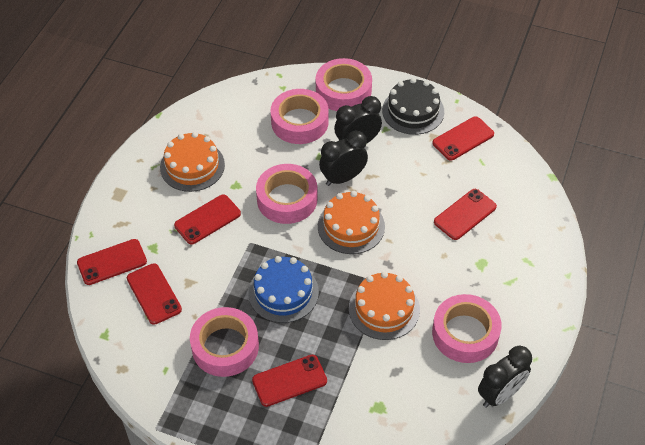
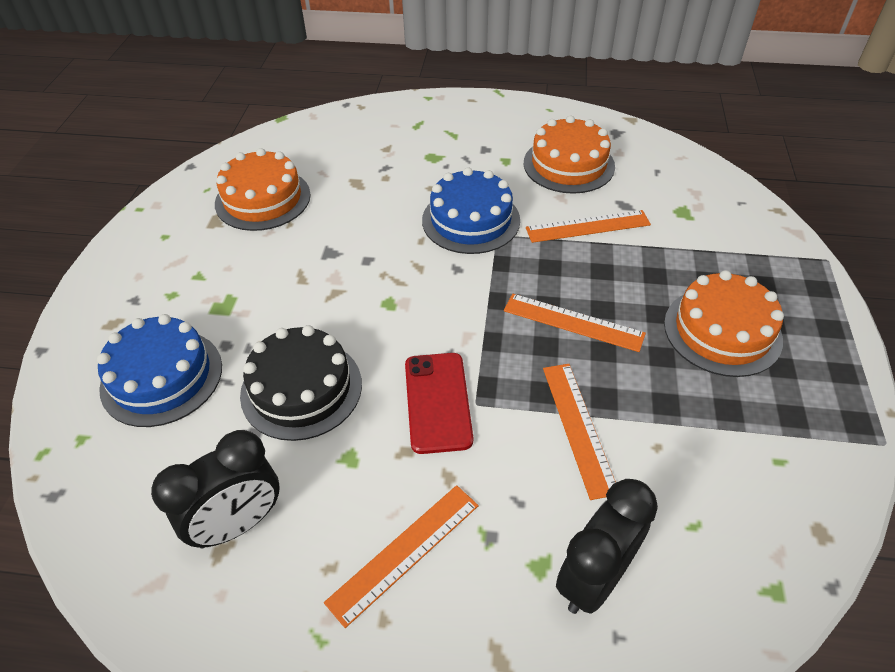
black clock: 3 -> 2
blue cake: 1 -> 2
orange ruler: 0 -> 4
pink tape: 5 -> 0
red phone: 6 -> 1

